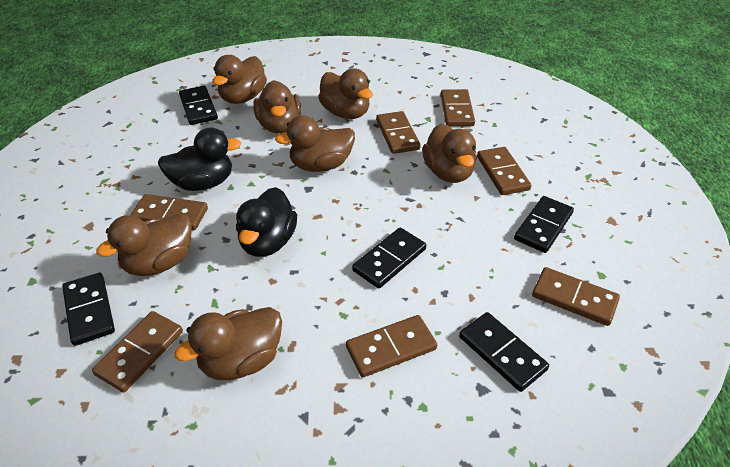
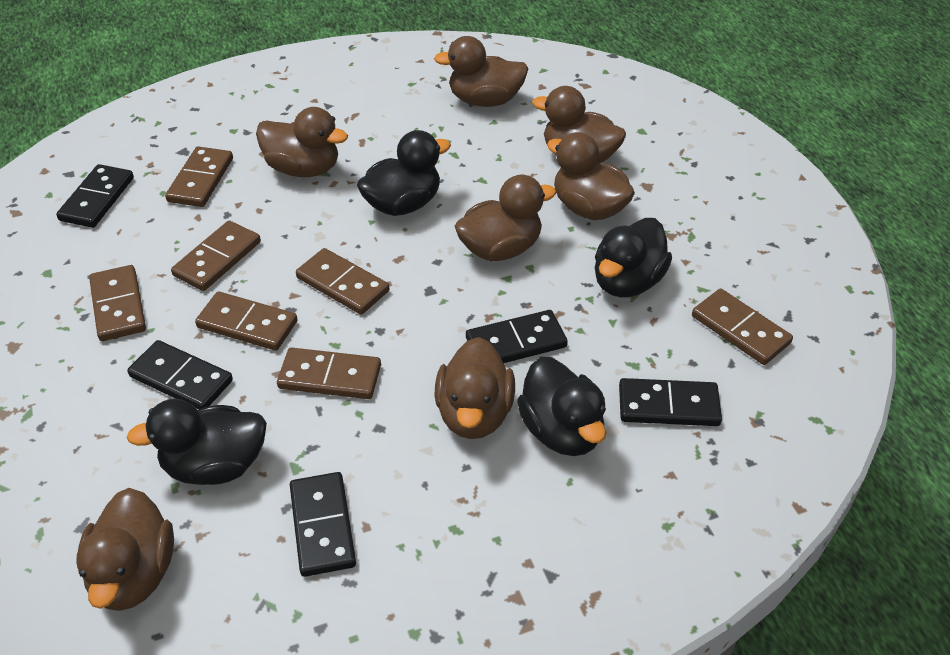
black duck: 2 -> 4

